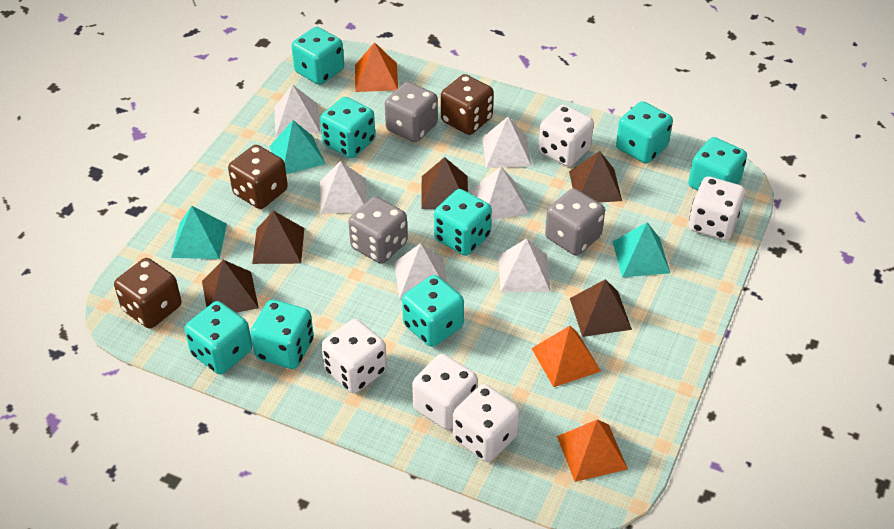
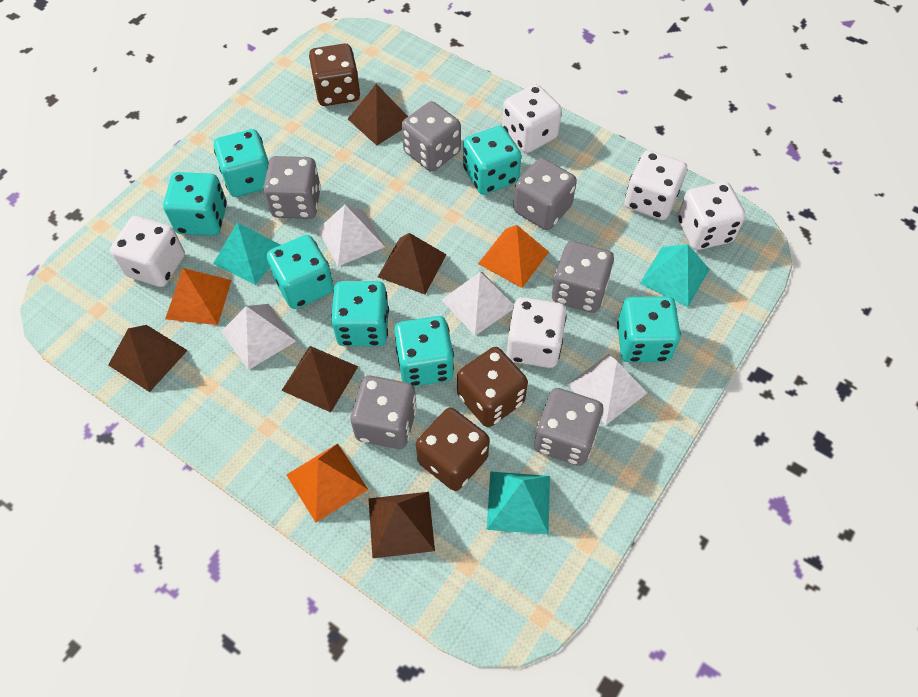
grey dice: 3 -> 6
turquoise dice: 8 -> 7
white pyramid: 6 -> 4

